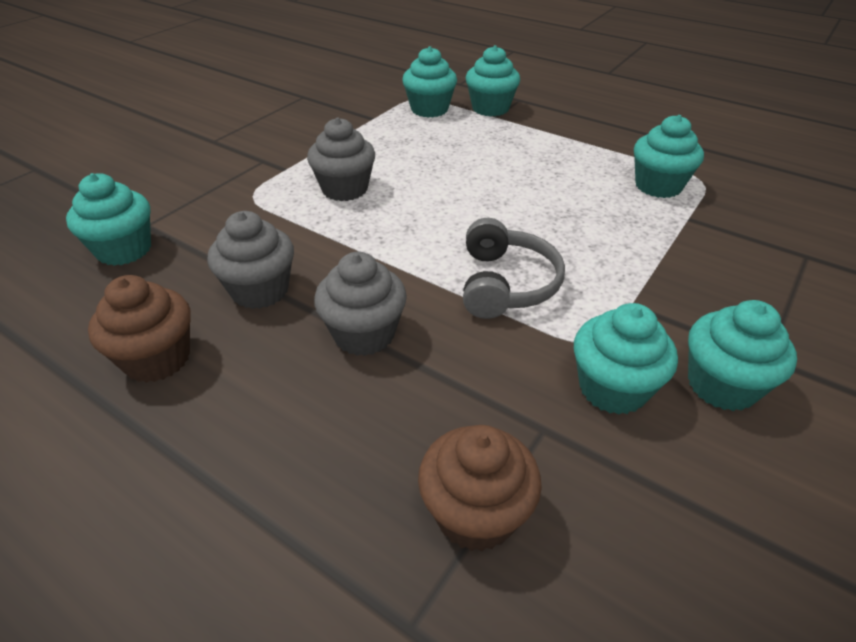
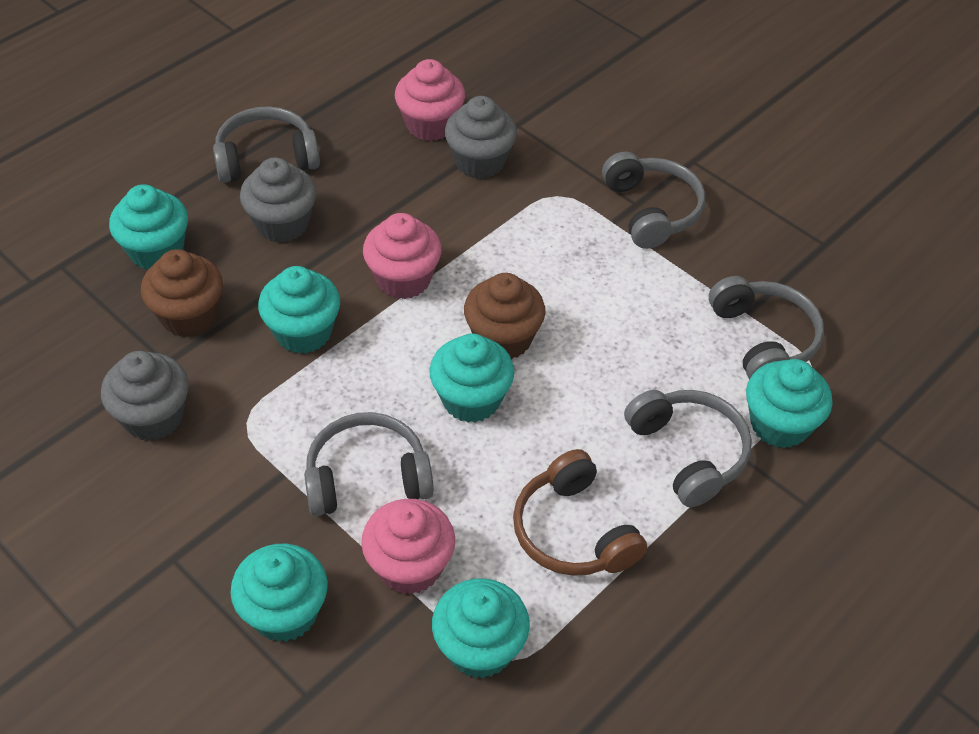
brown headphones: 0 -> 1
grey headphones: 1 -> 5
pink cupcake: 0 -> 3

